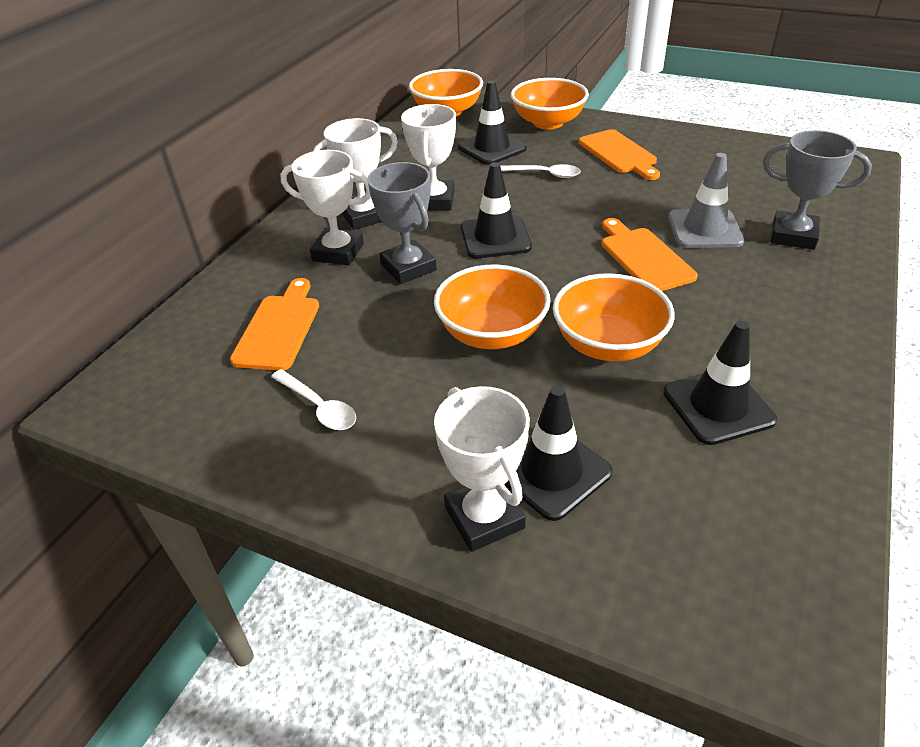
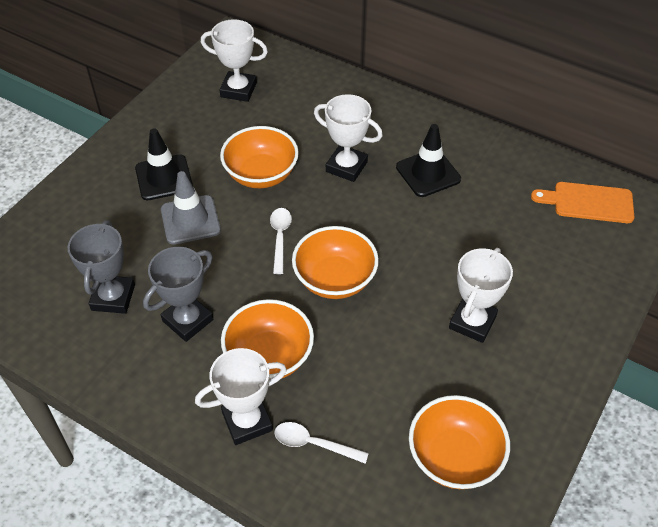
black traffic cone: 4 -> 2
orange cutting board: 3 -> 1

